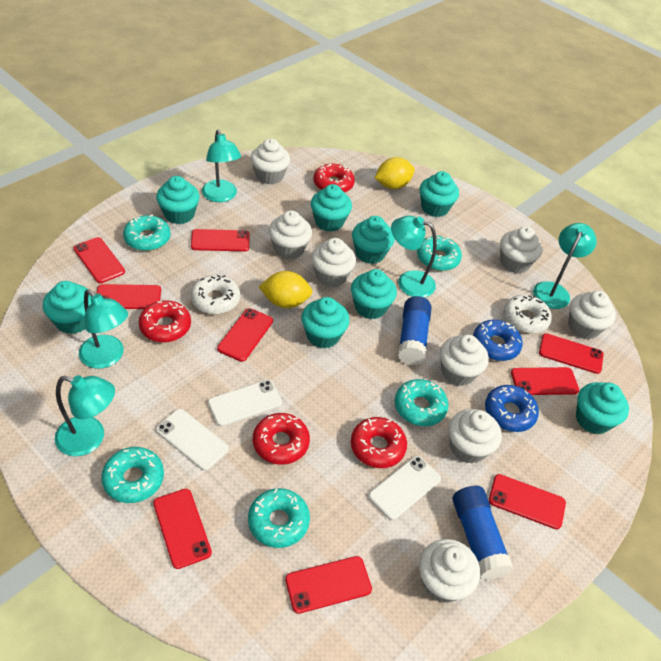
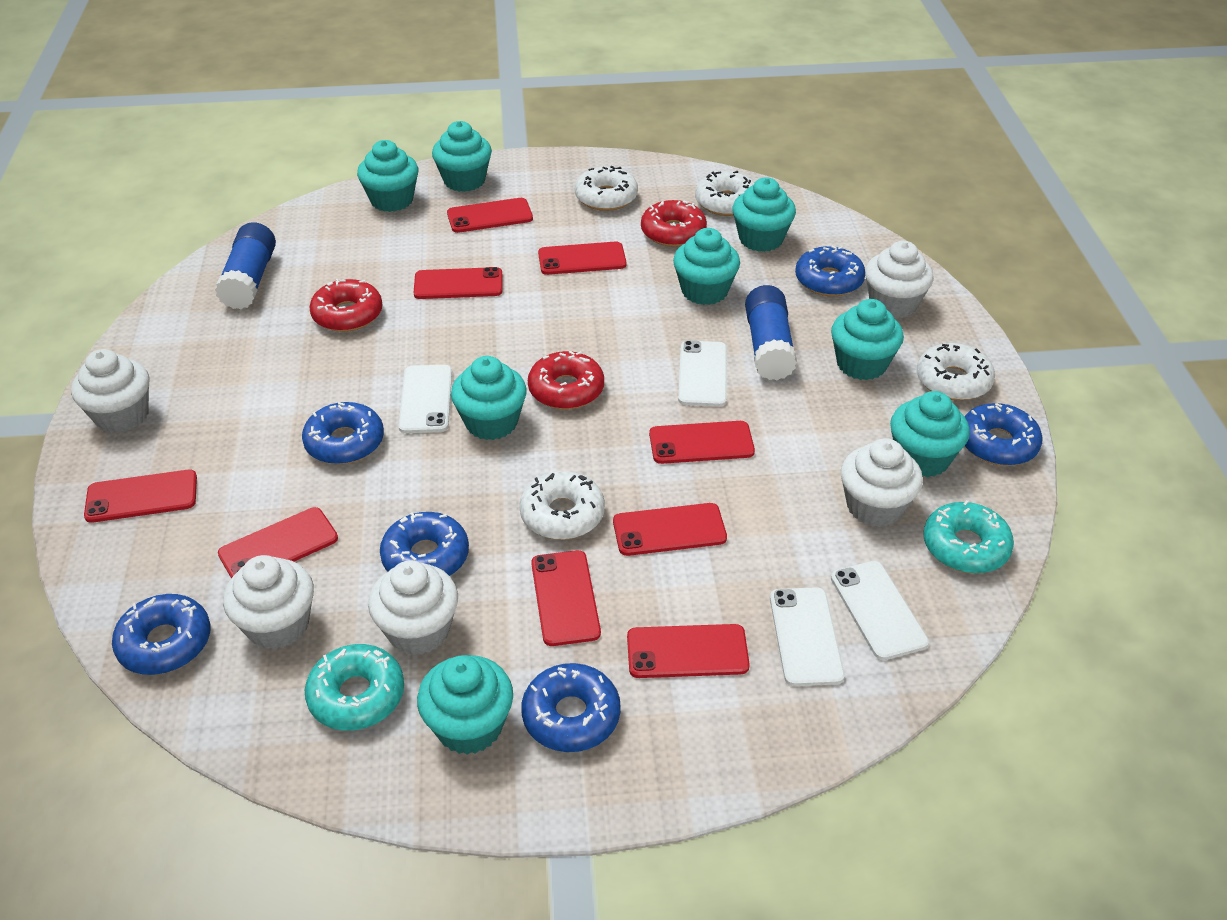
blue donut: 2 -> 6
red donut: 4 -> 3
turquoise donut: 5 -> 2
turquoise lamp: 5 -> 0
white cupcake: 8 -> 5
white donut: 2 -> 4
white phone: 3 -> 4
yellow lemon: 2 -> 0

